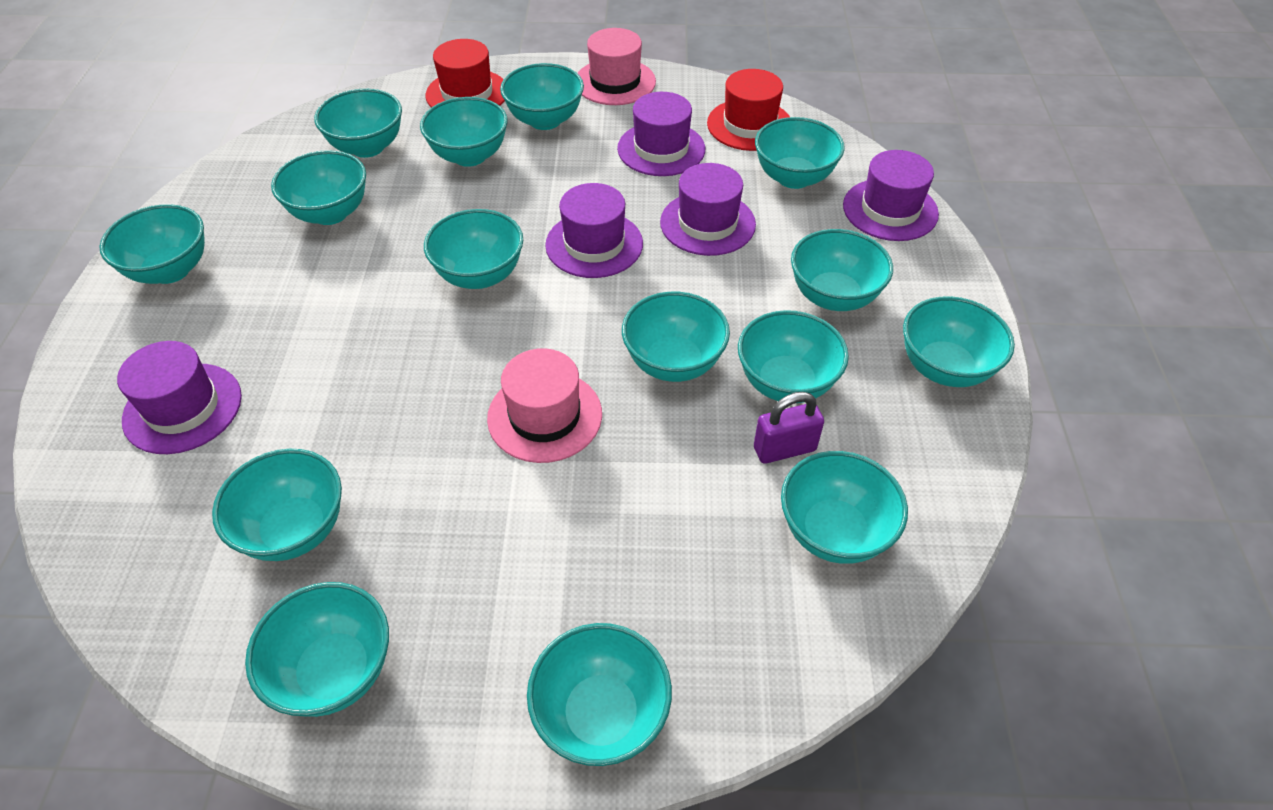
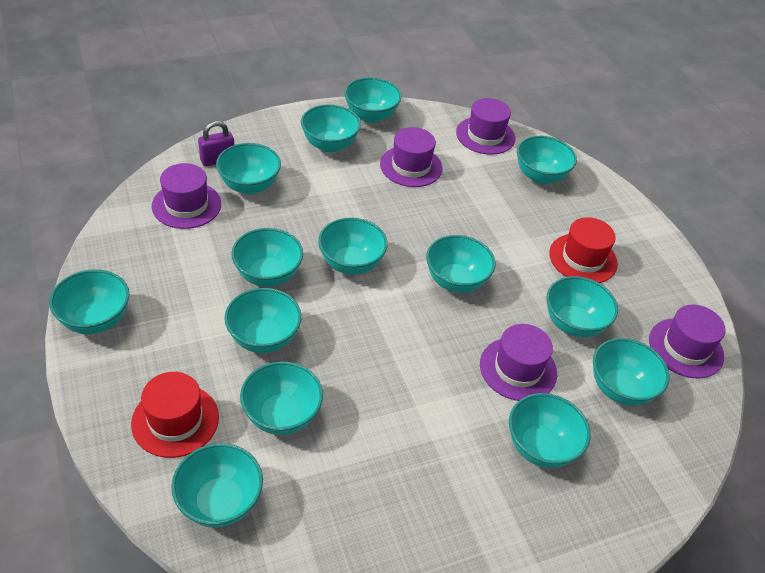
pink hat: 2 -> 0
turquoise bowl: 15 -> 14

